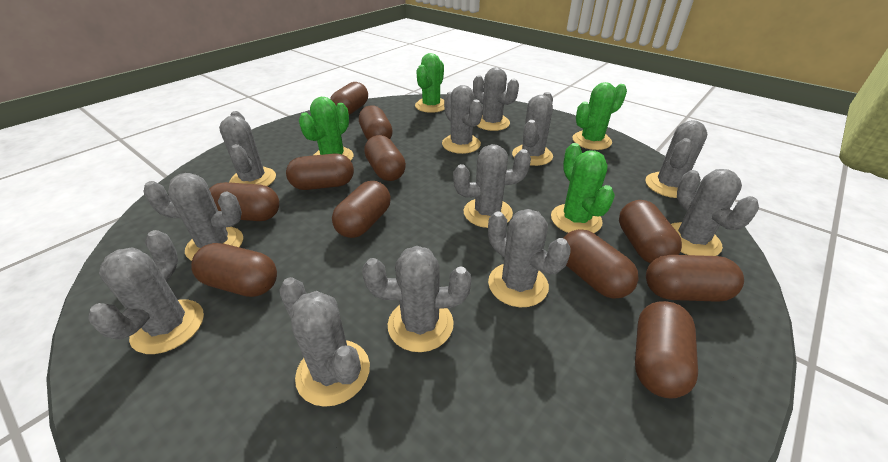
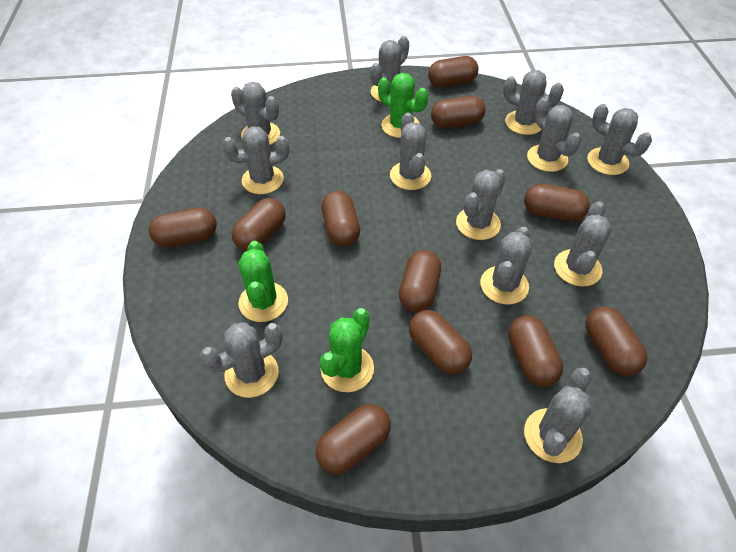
green cactus: 4 -> 3

